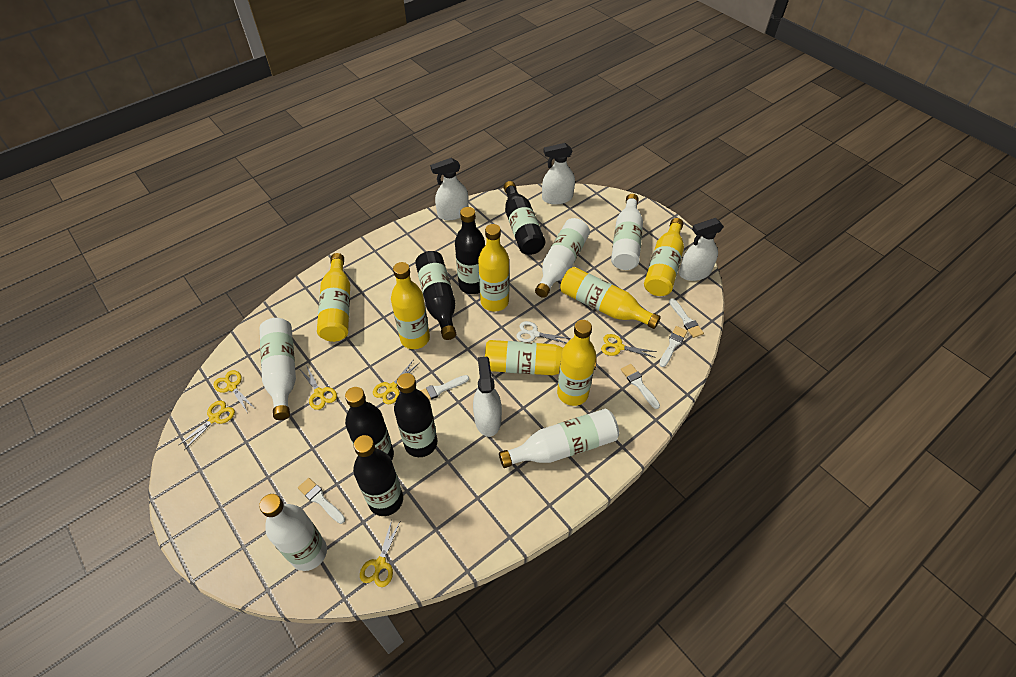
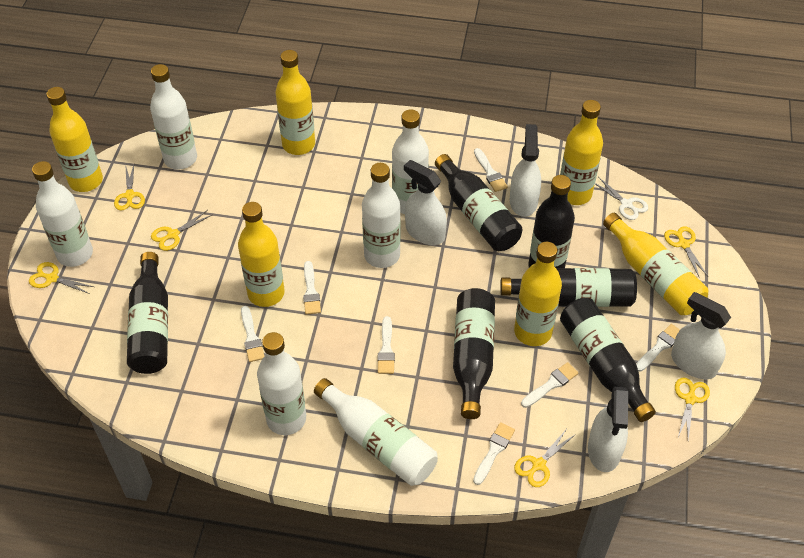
white bottle: 5 -> 6
white brush: 5 -> 7
yellow bottle: 7 -> 6

